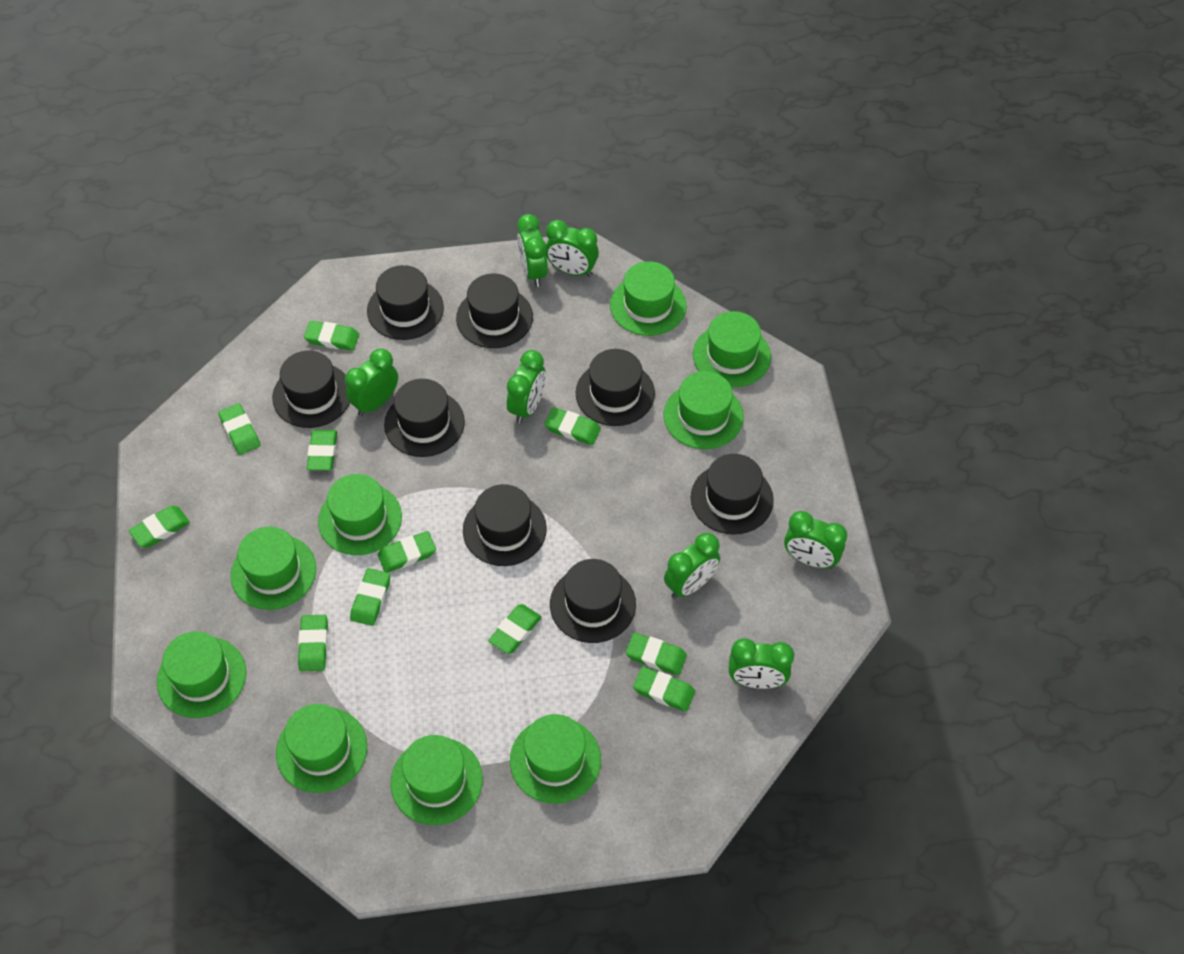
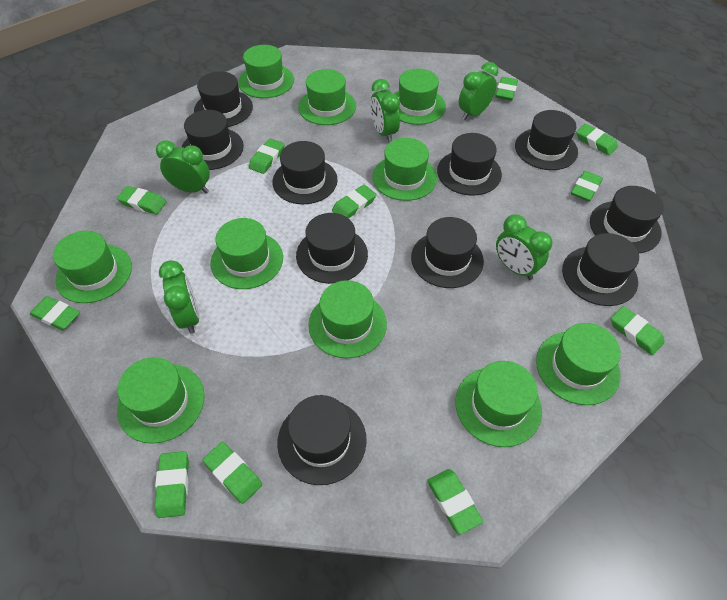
black hat: 8 -> 10
green clock: 7 -> 5
green hat: 9 -> 10

